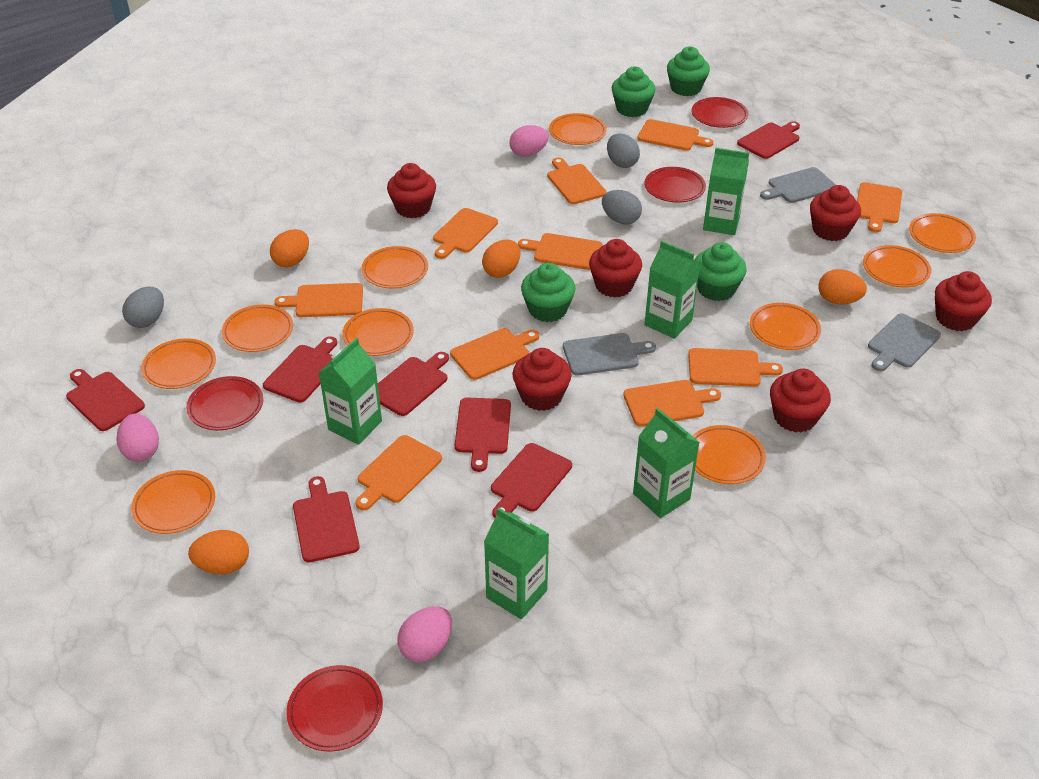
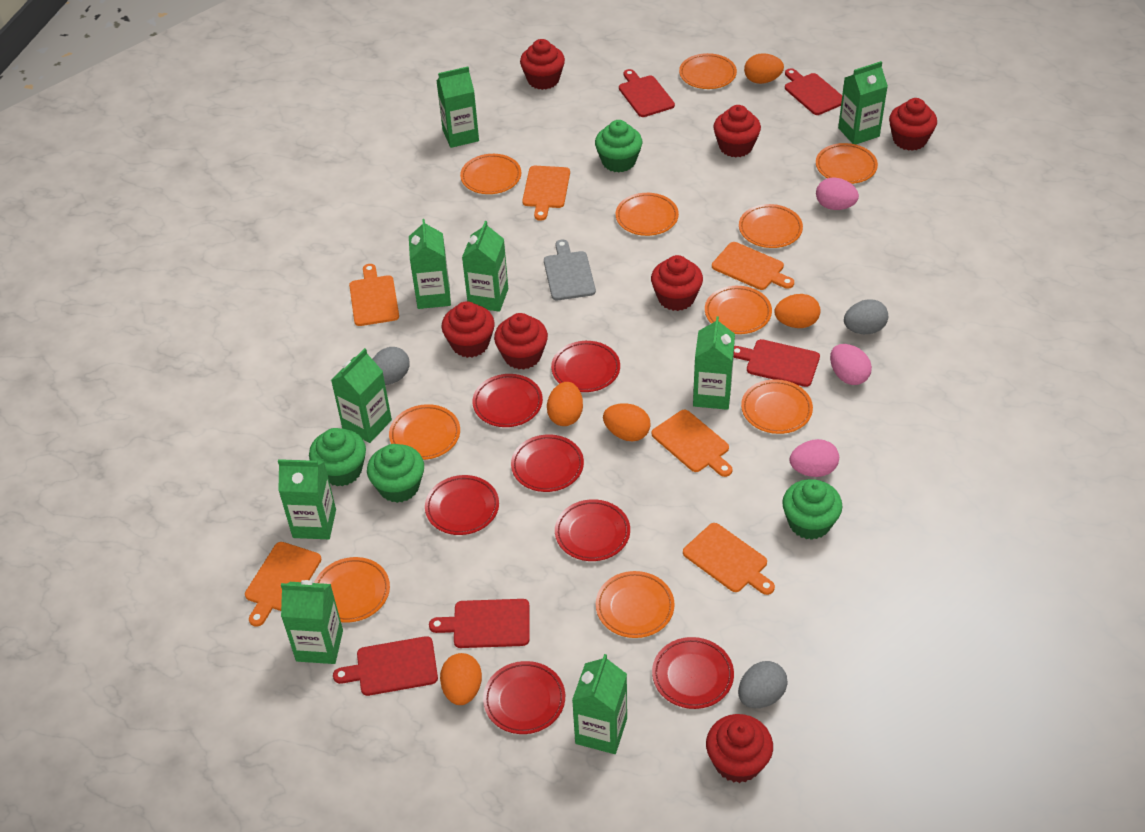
green carton: 5 -> 9
grey cutting board: 3 -> 1
orange cutting board: 10 -> 6
orange egg: 4 -> 5
red cupcake: 6 -> 7
red cutting board: 7 -> 5
red plate: 4 -> 7

